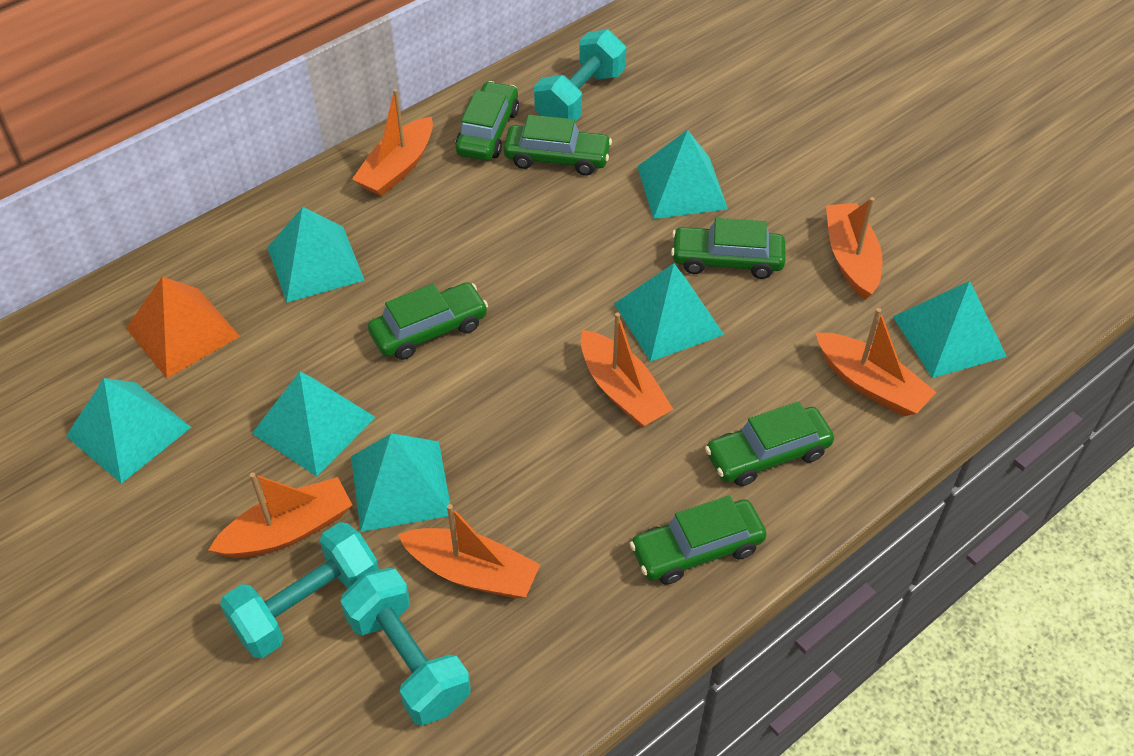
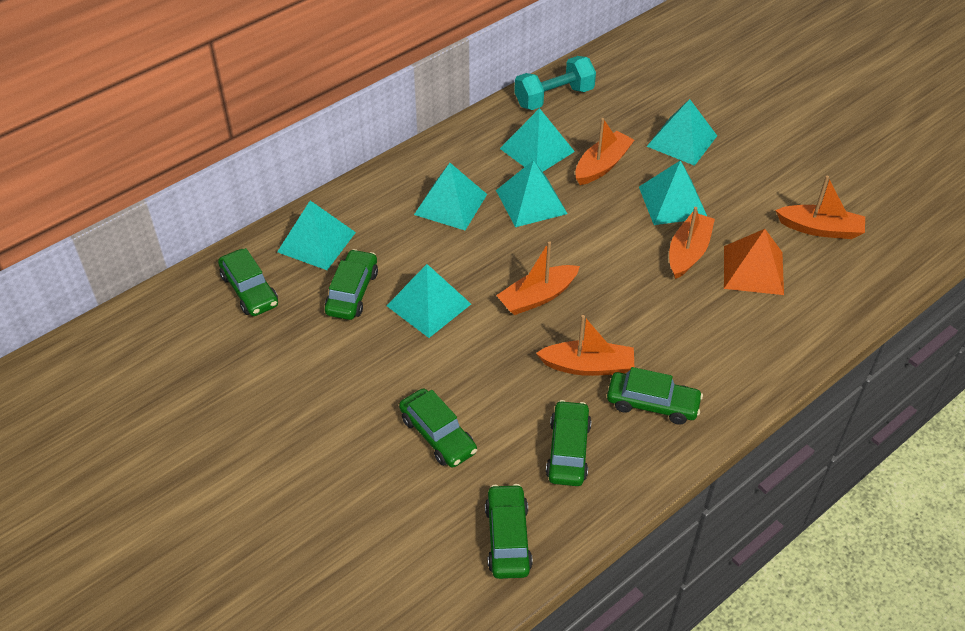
orange boat: 6 -> 5
turquoise dumbbell: 3 -> 1

